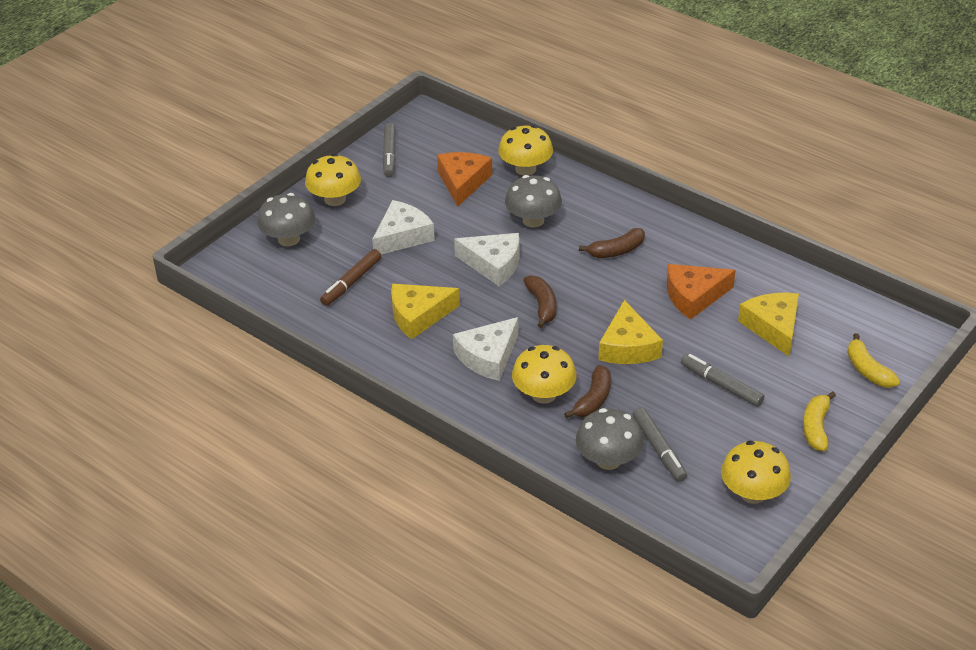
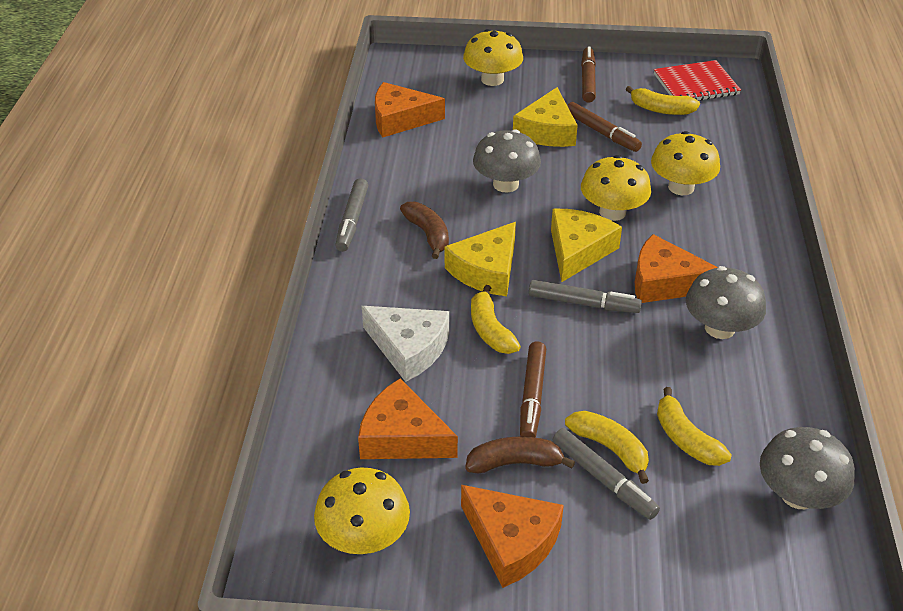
brown banana: 3 -> 2
brown marker: 1 -> 3
orange cheese: 2 -> 4
red notebook: 0 -> 1
white cheese: 3 -> 1
yellow banana: 2 -> 4

